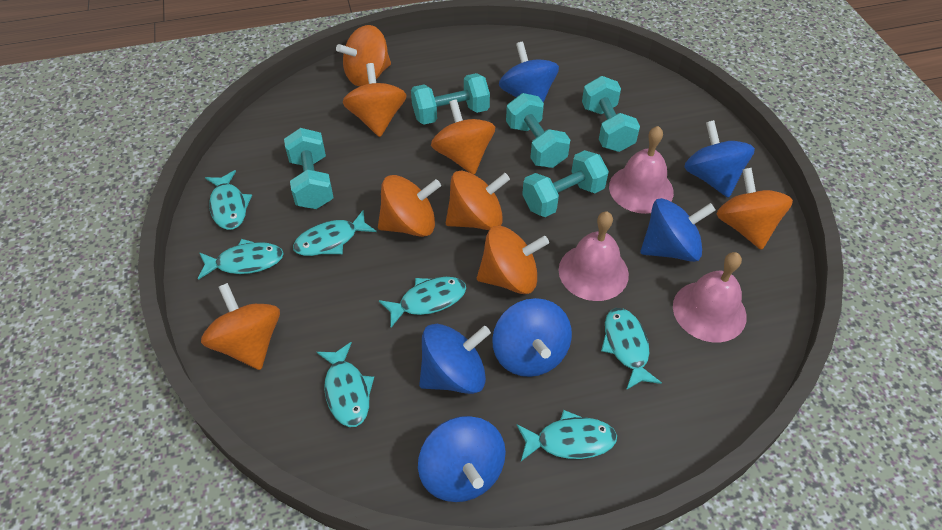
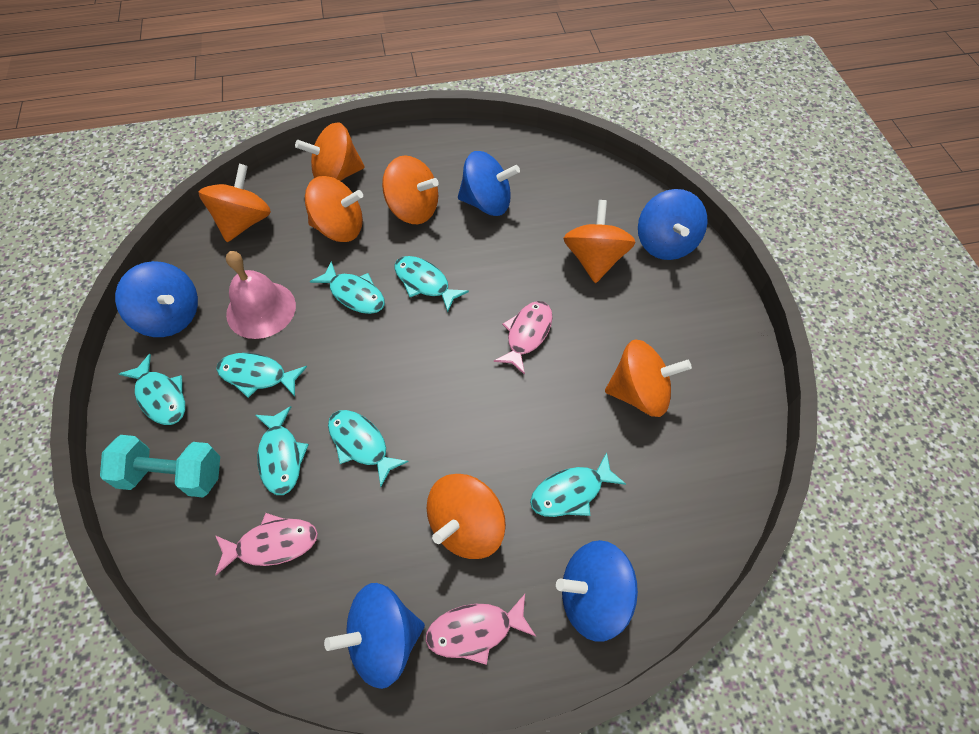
blue spinning top: 6 -> 5
orange spinning top: 8 -> 7
pink bell: 3 -> 1
pink fish: 0 -> 3
turquoise dumbbell: 5 -> 1

